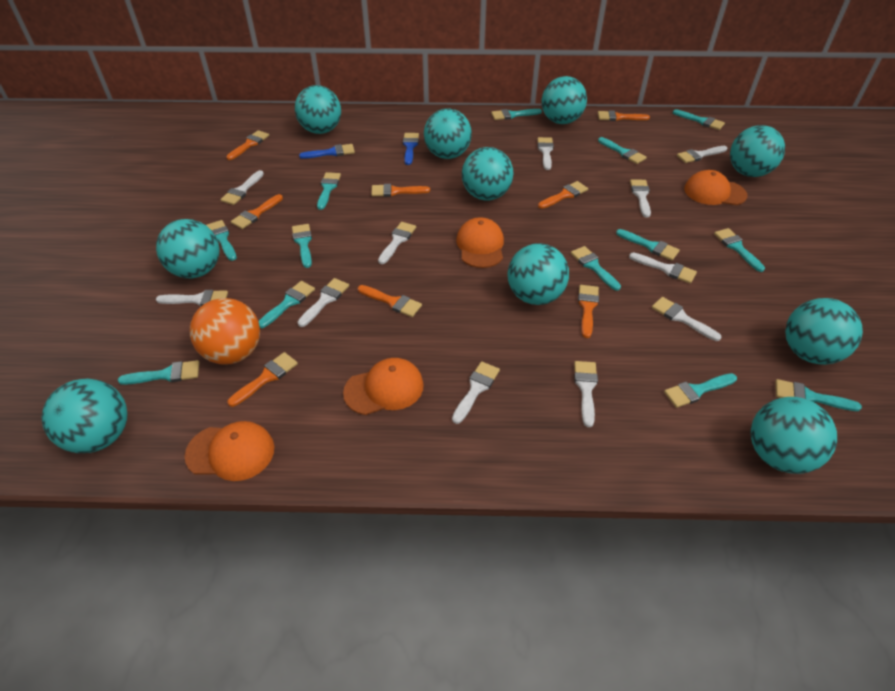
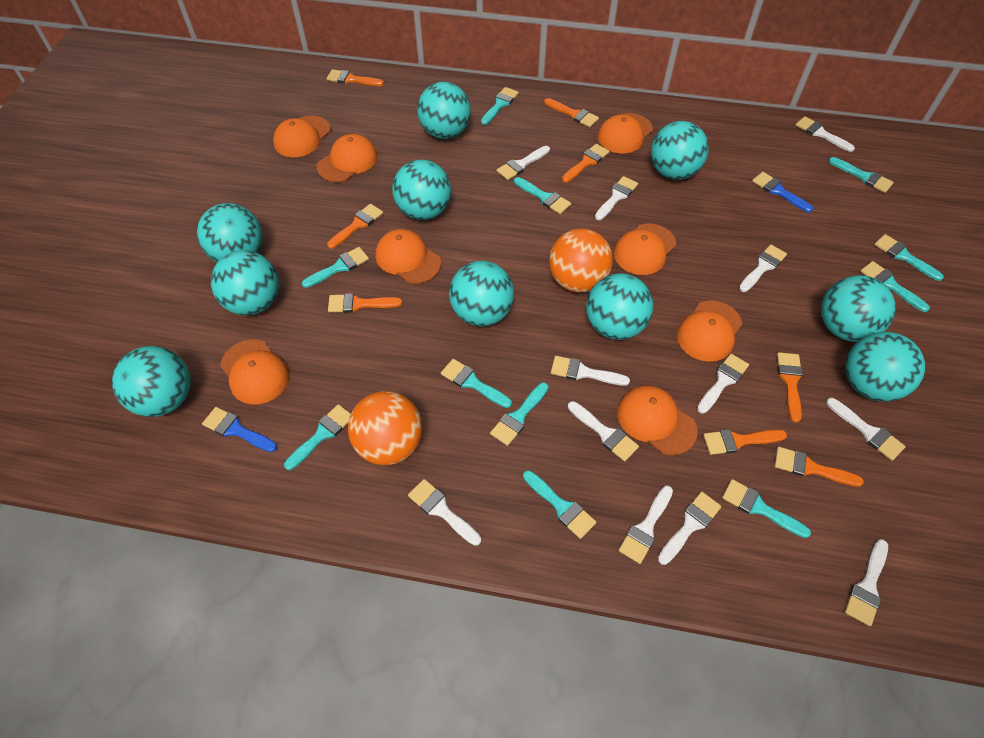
orange ball: 1 -> 2
orange cap: 4 -> 8
turquoise brush: 13 -> 11
white brush: 11 -> 12

